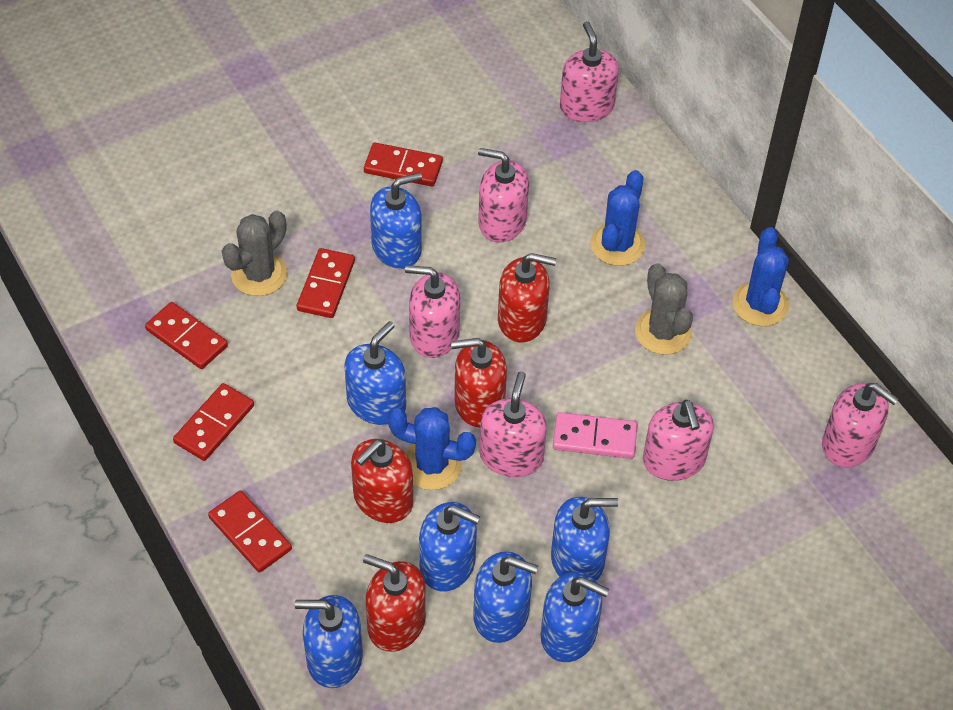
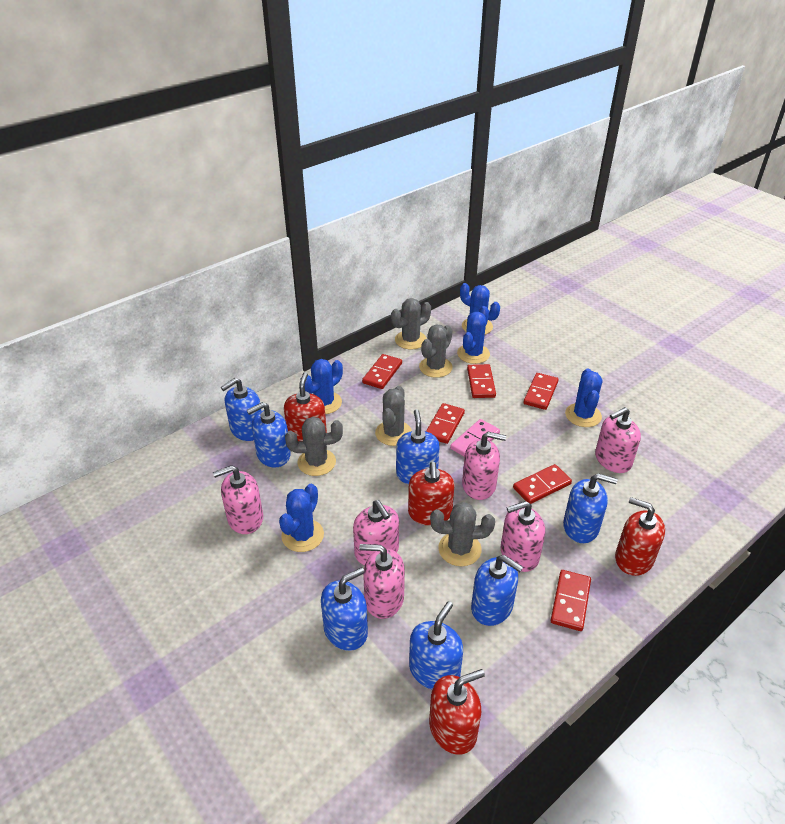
blue cactus: 3 -> 5
grey cactus: 2 -> 5
red domino: 5 -> 6

